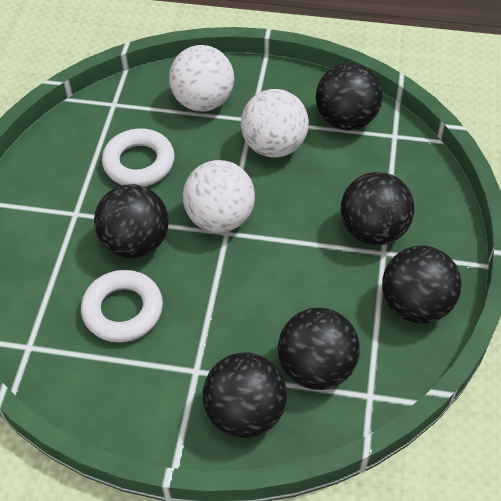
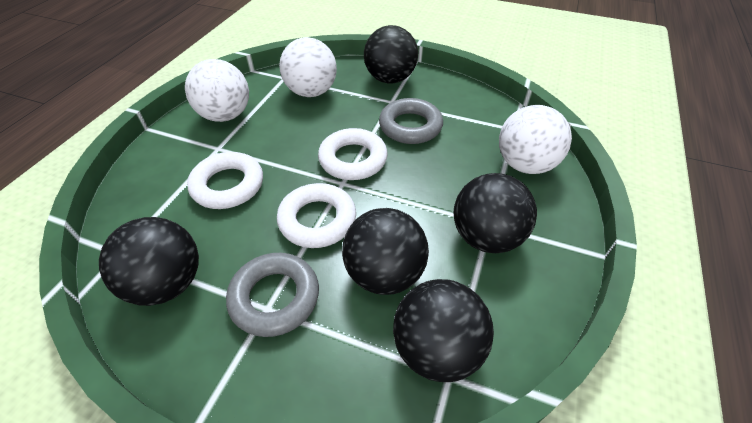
black ball: 6 -> 5
grey ring: 0 -> 2
white ring: 2 -> 3

